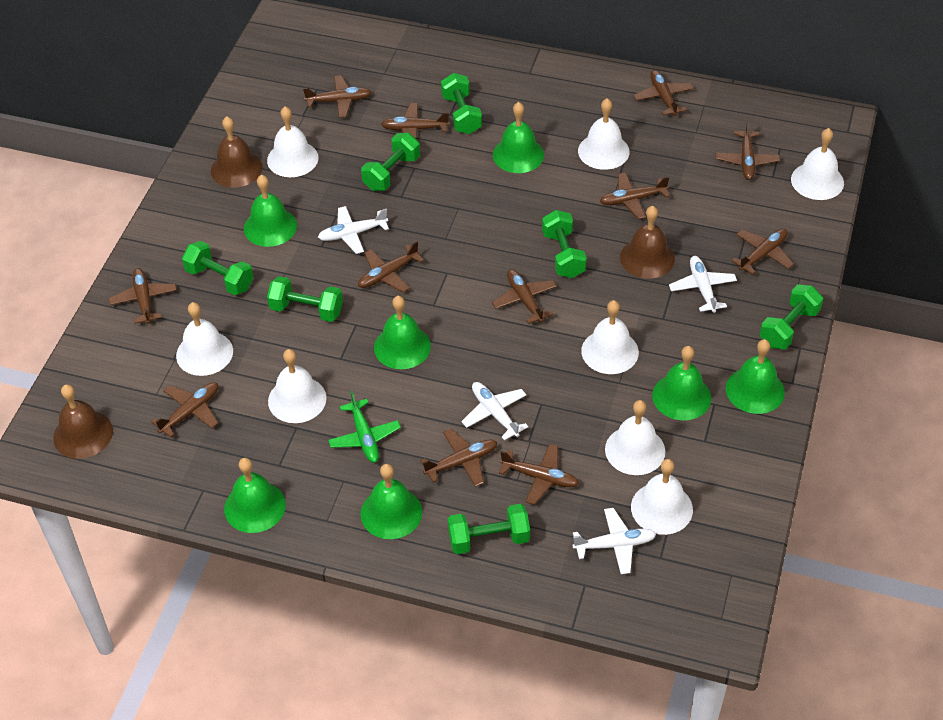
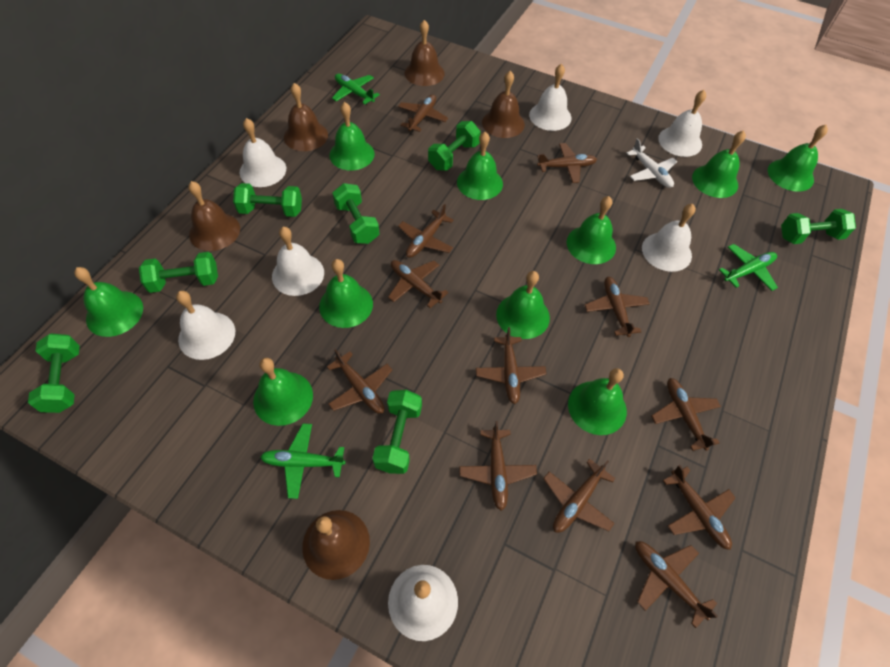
brown bell: 3 -> 5
green bell: 7 -> 10
green plane: 1 -> 3
white bell: 8 -> 7
white plane: 4 -> 1

